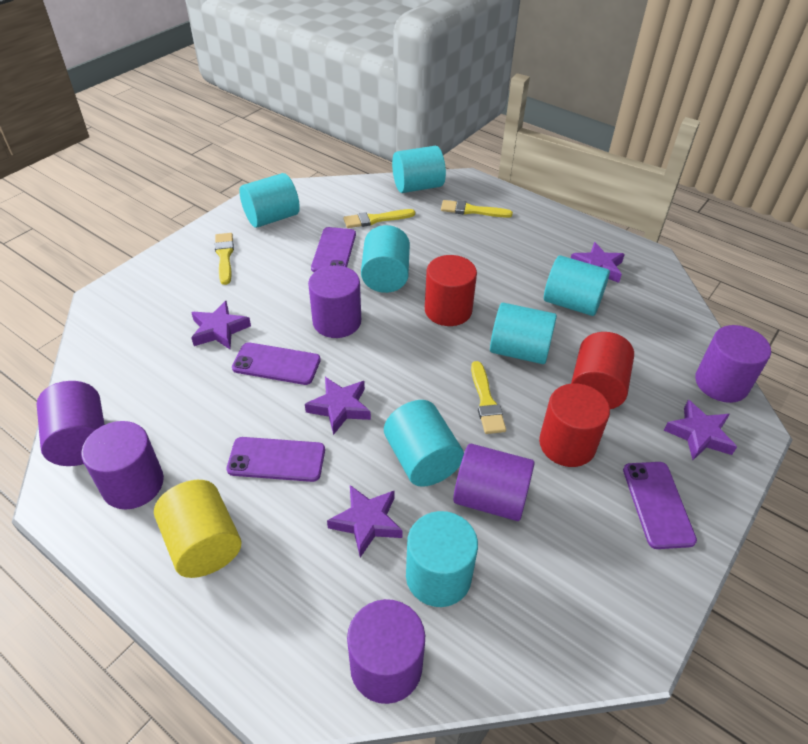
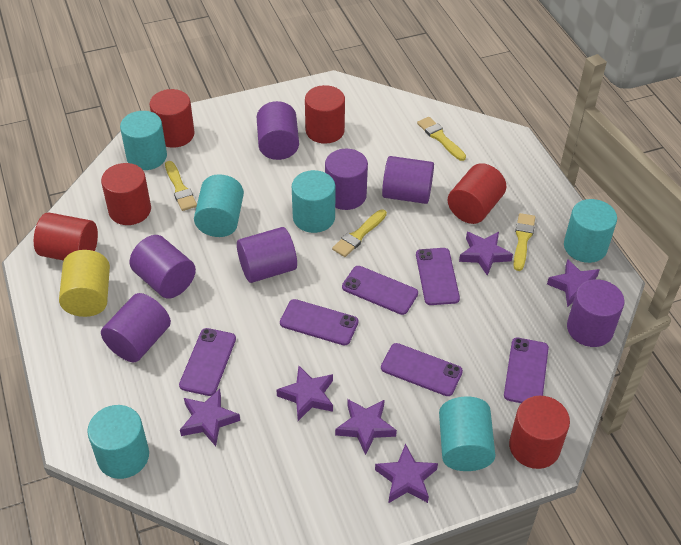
purple cylinder: 6 -> 7
purple phone: 4 -> 6
purple star: 5 -> 6
red cylinder: 3 -> 6
turquoise cylinder: 7 -> 6

